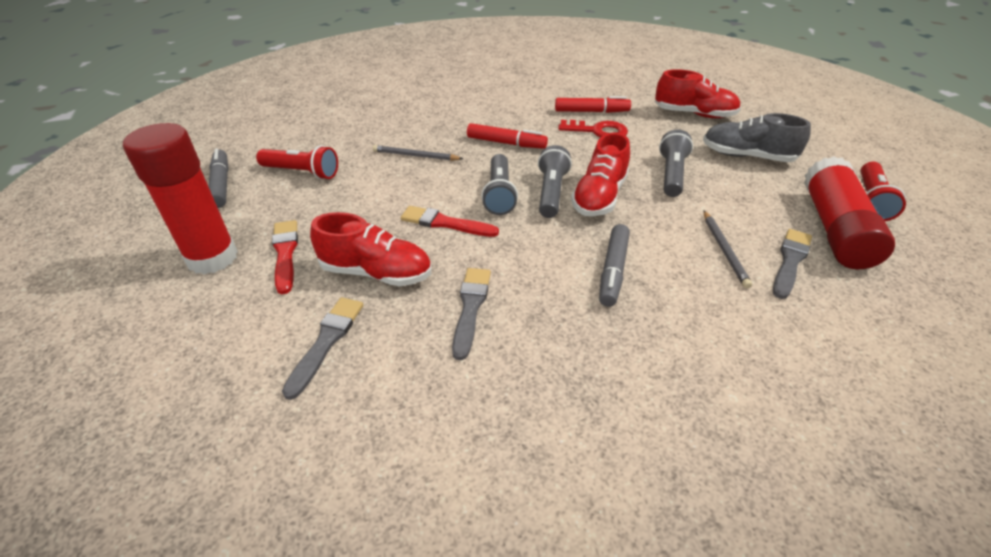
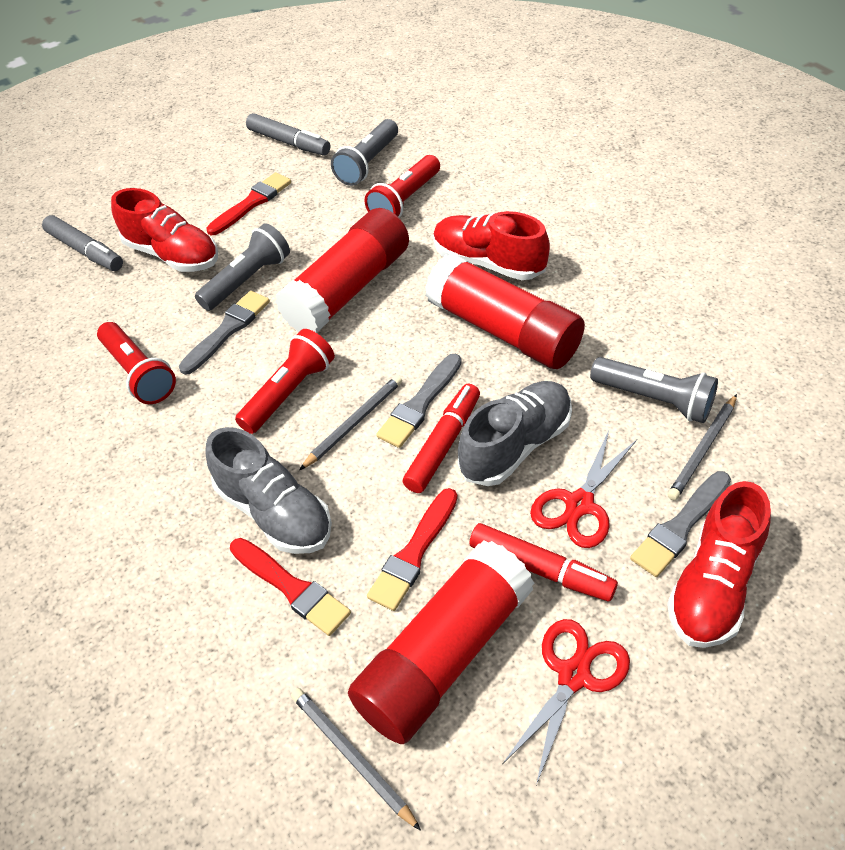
grey pencil: 2 -> 3
grey shoe: 1 -> 2
red brush: 2 -> 3
red flashlight: 2 -> 3
red glue stick: 2 -> 3
red key: 1 -> 0
red scissors: 0 -> 2

